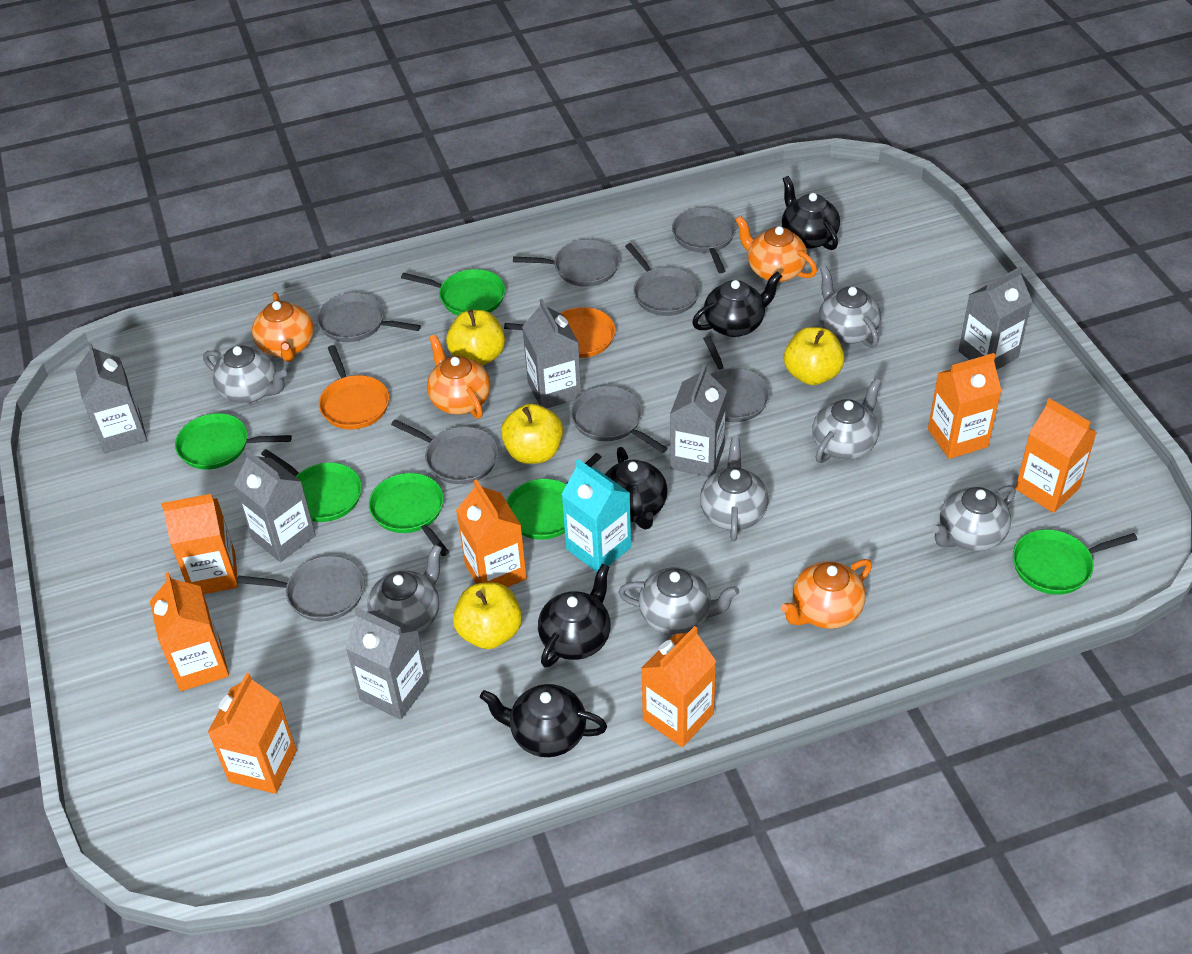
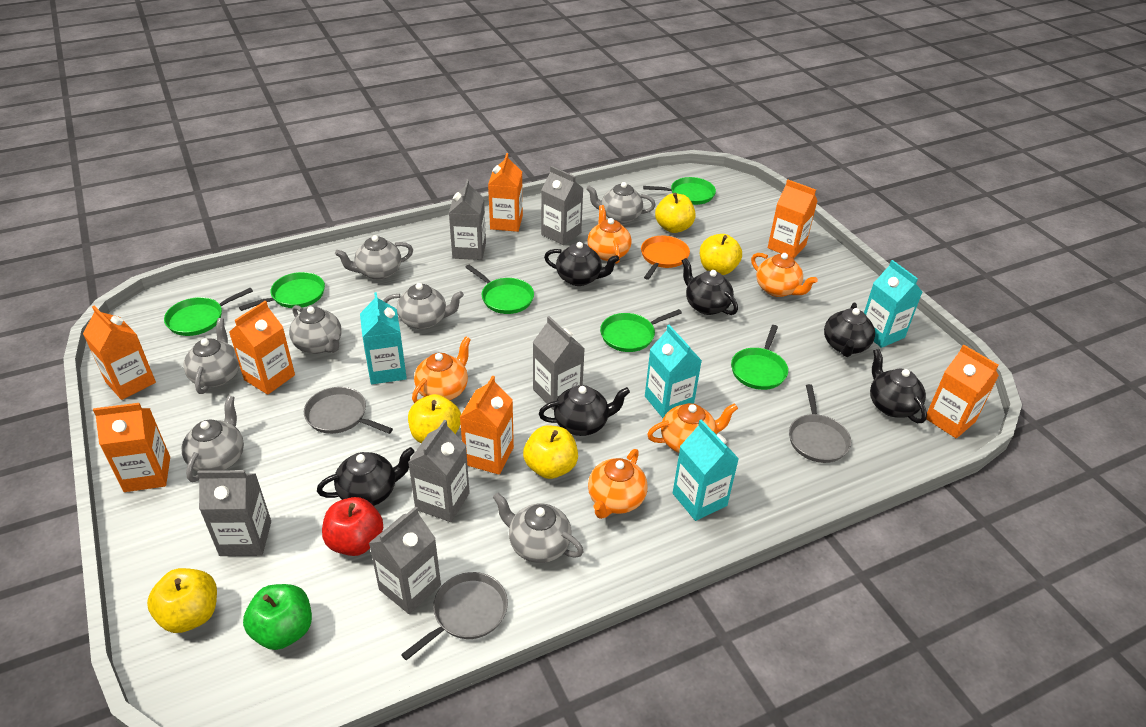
black teapot: 5 -> 6
green apple: 0 -> 1
grey pan: 8 -> 3
orange pan: 2 -> 1
orange teapot: 4 -> 5
red apple: 0 -> 1
turquoise carton: 1 -> 4
yellow apple: 4 -> 5

